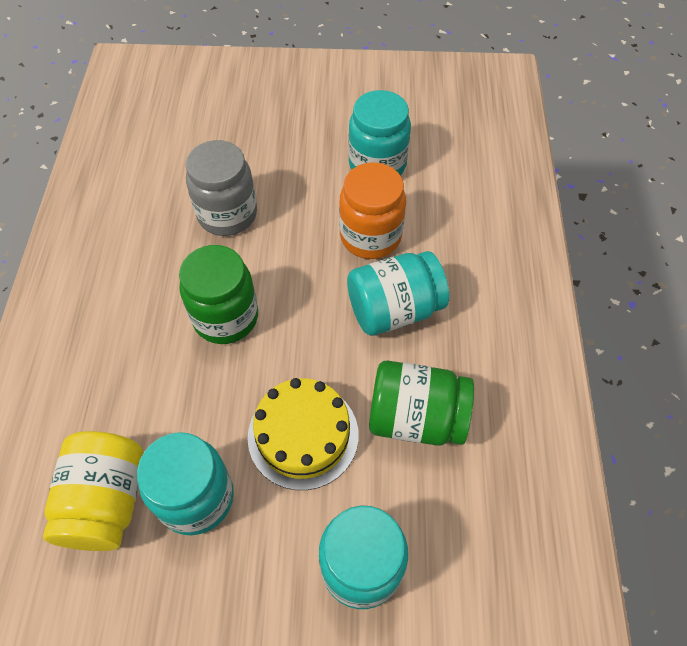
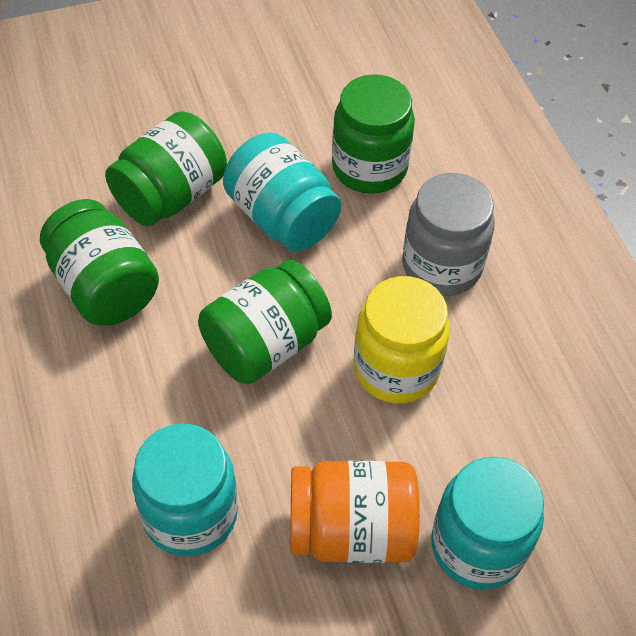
green jar: 2 -> 4
turquoise jar: 4 -> 3
yellow cake: 1 -> 0

